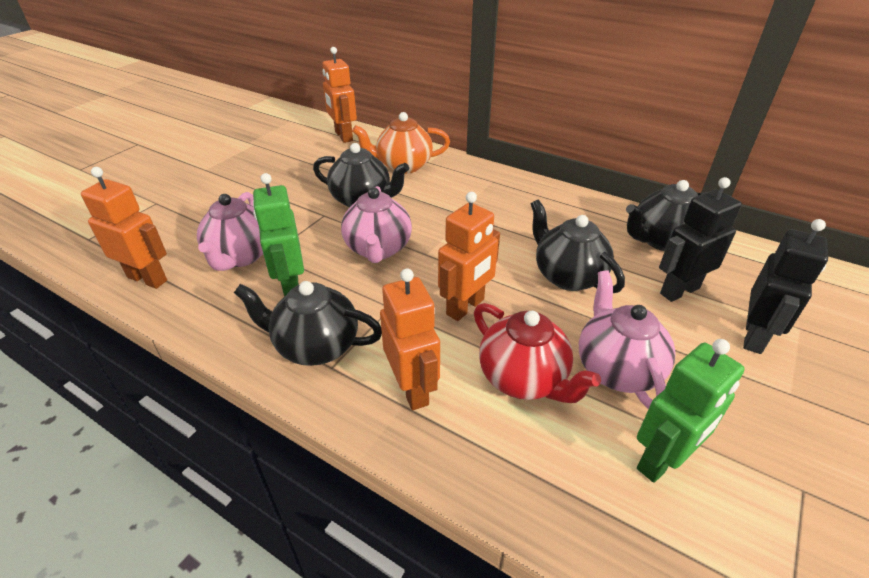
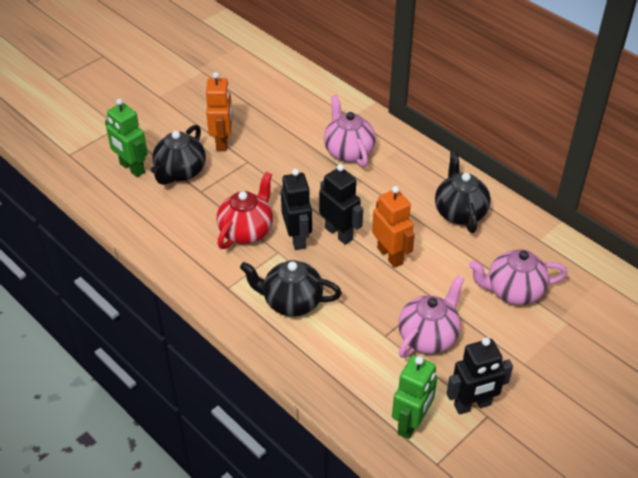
black robot: 2 -> 3
black teapot: 4 -> 3
orange robot: 4 -> 2
orange teapot: 1 -> 0

